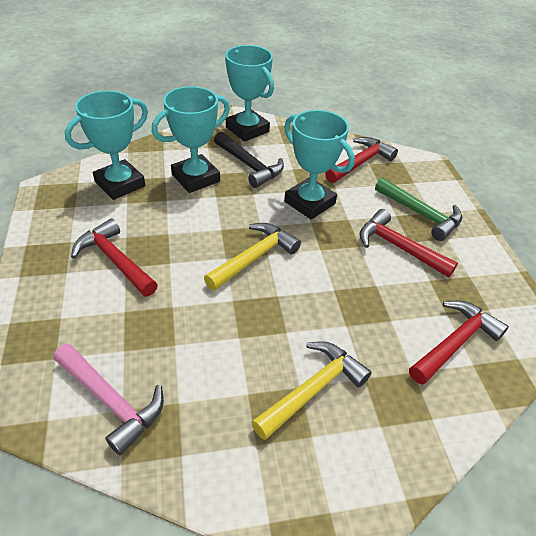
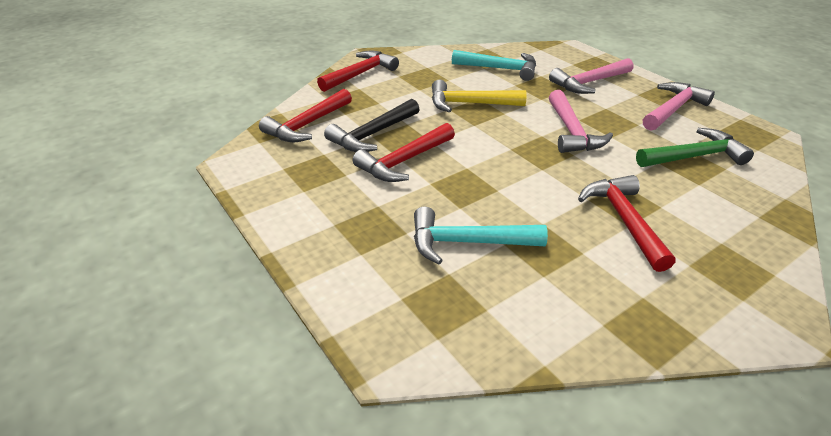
pink hammer: 1 -> 3
turquoise hammer: 0 -> 2
turquoise trophy: 4 -> 0
yellow hammer: 2 -> 1

